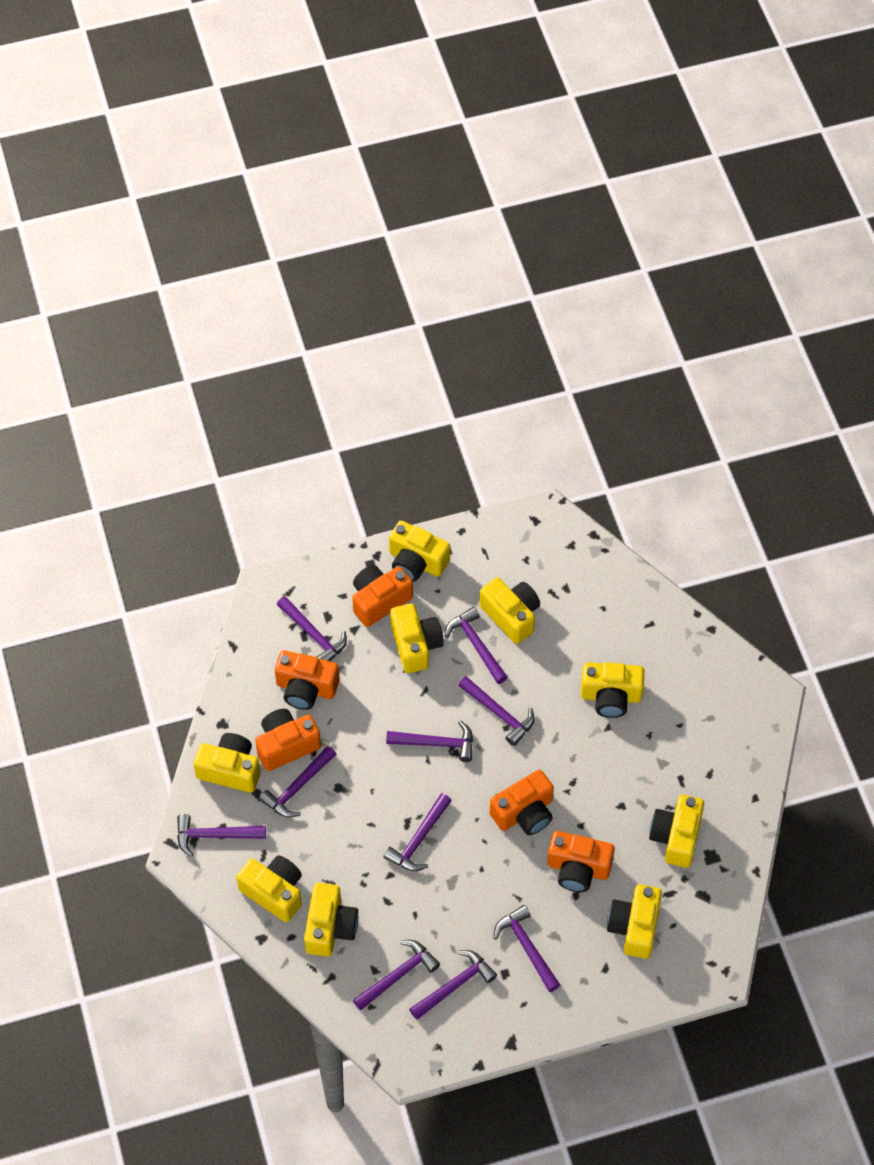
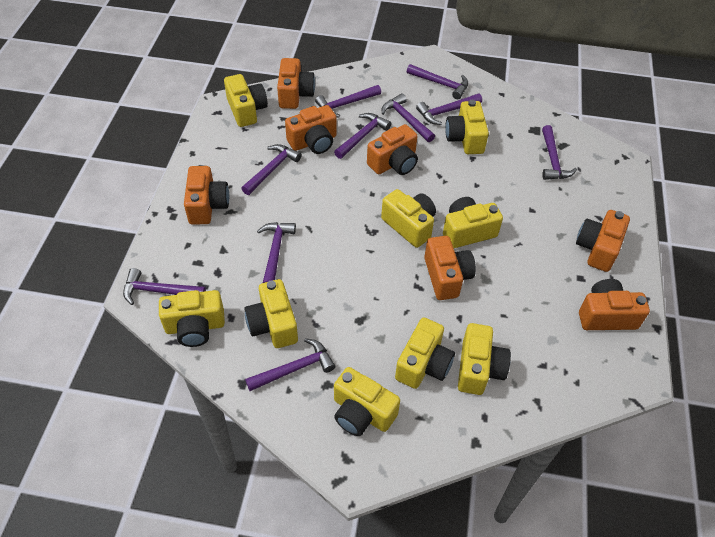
orange camera: 5 -> 7

